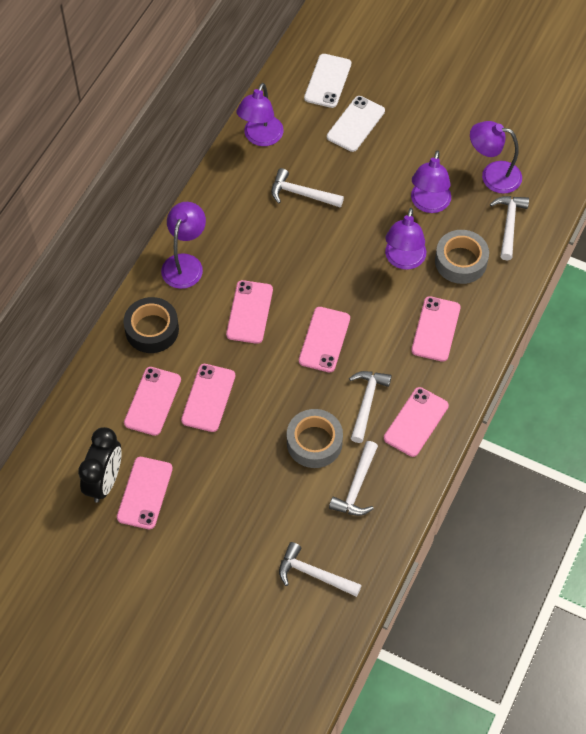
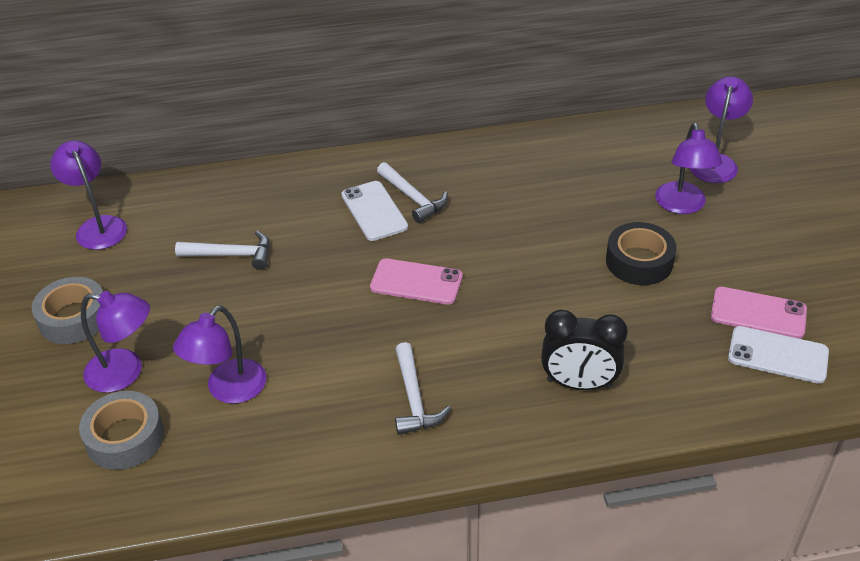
pink phone: 7 -> 2
white hammer: 5 -> 3

